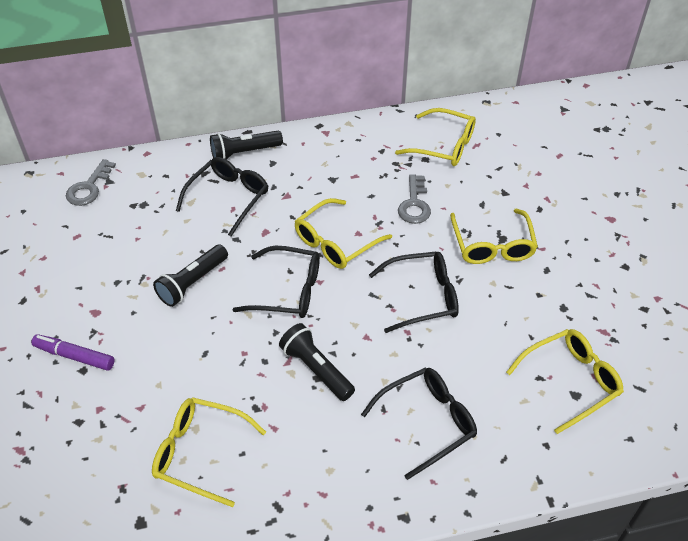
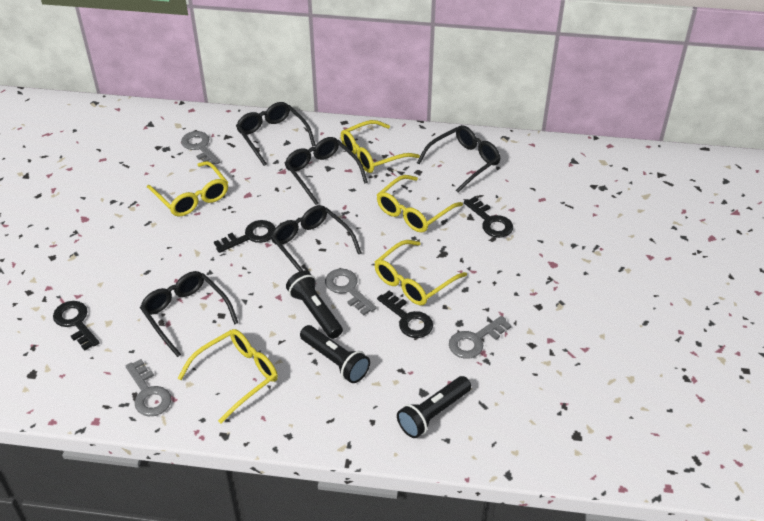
black glasses: 4 -> 5
black key: 0 -> 4
grey key: 2 -> 4
purple marker: 1 -> 0

